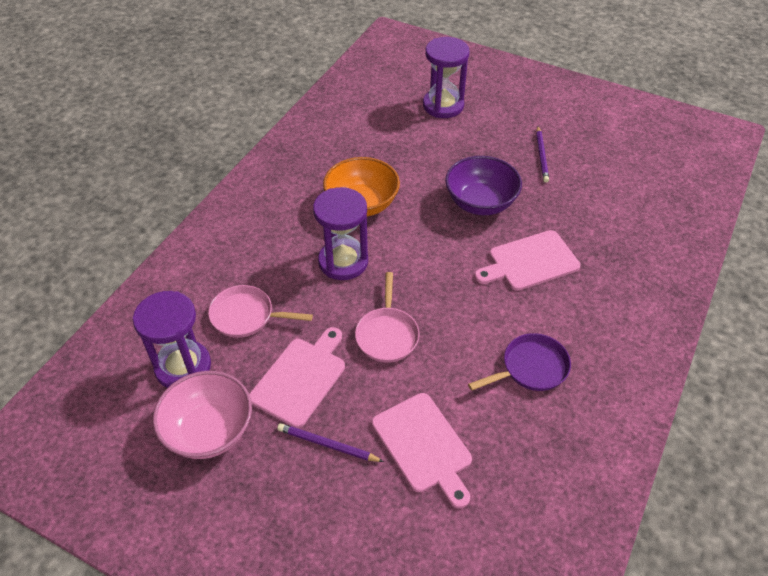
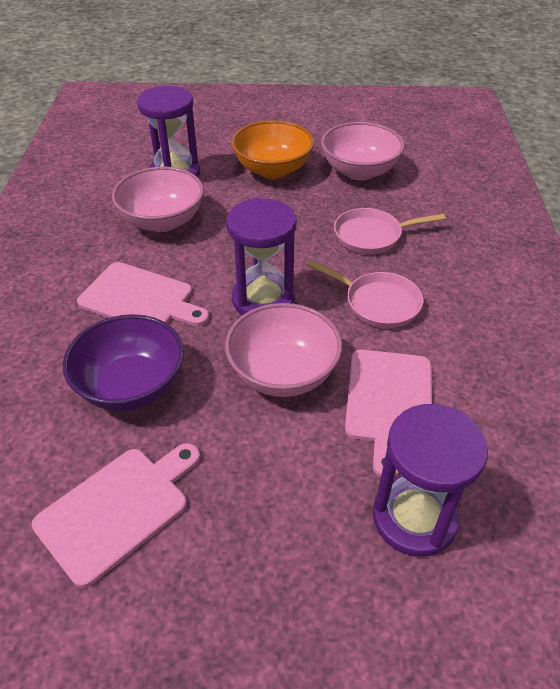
pink bowl: 1 -> 3
purple pan: 1 -> 0
purple pencil: 2 -> 0

